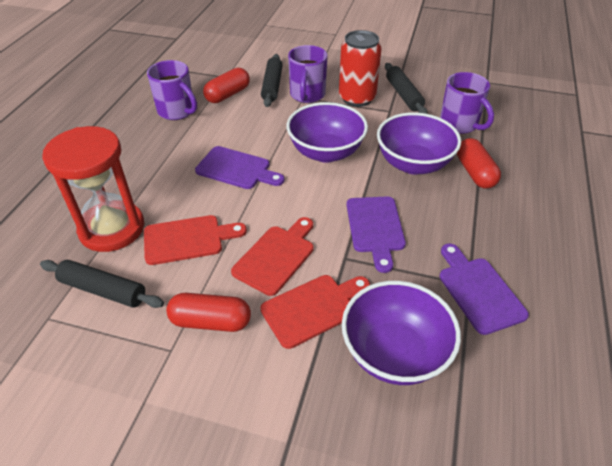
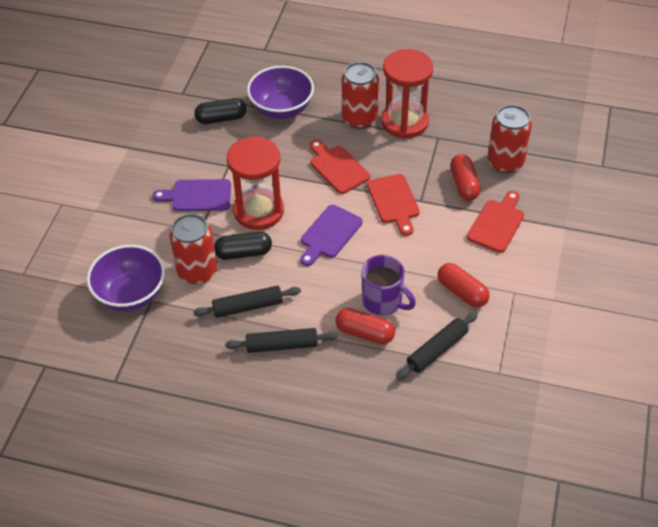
black capsule: 0 -> 2
purple bowl: 3 -> 2
purple cutting board: 3 -> 2
purple mug: 3 -> 1
red can: 1 -> 3
red hourglass: 1 -> 2

